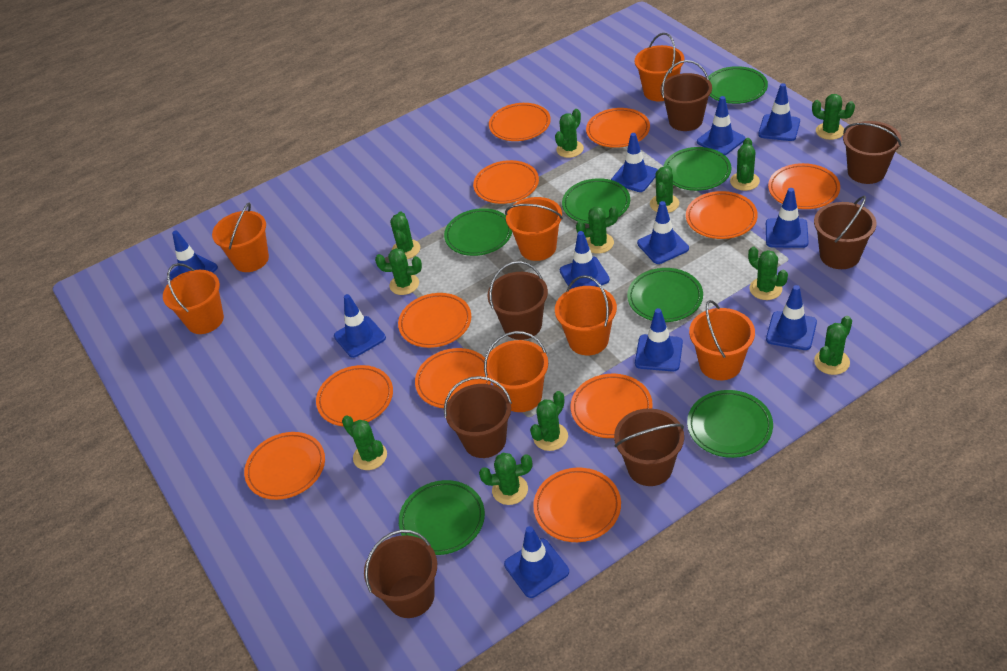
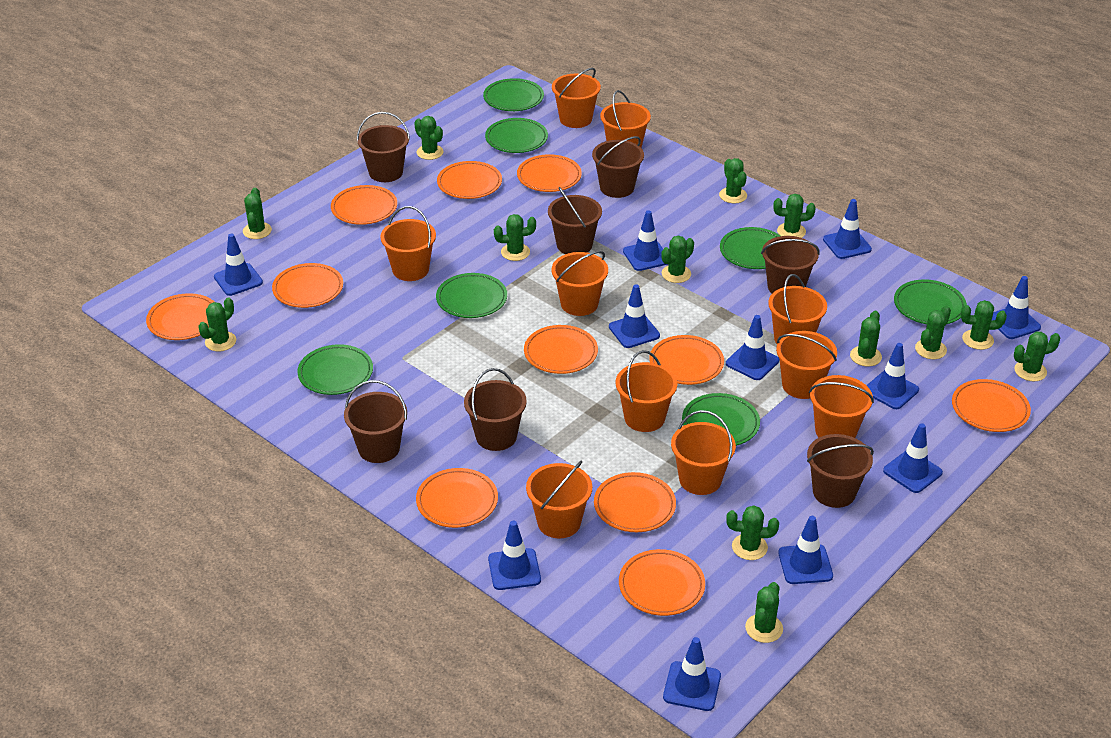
green cactus: 12 -> 13
orange bucket: 7 -> 10

